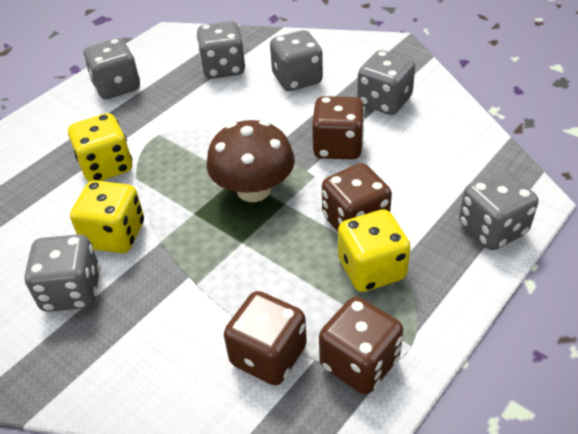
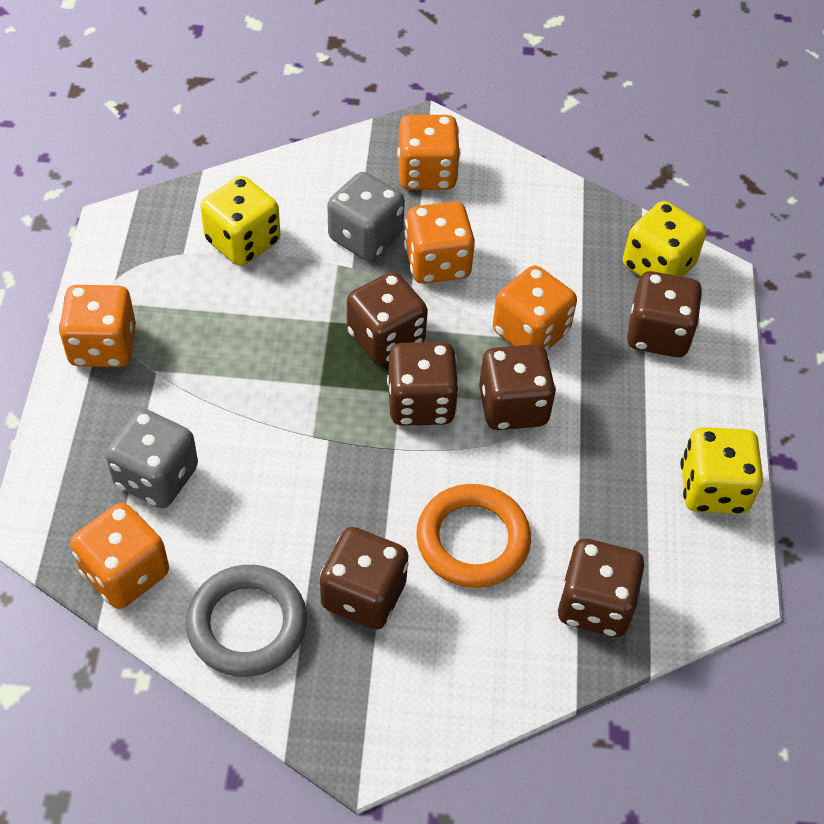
brown dice: 4 -> 6
brown mushroom: 1 -> 0
grey dice: 6 -> 2
grey ring: 0 -> 1
orange dice: 0 -> 5
orange ring: 0 -> 1

